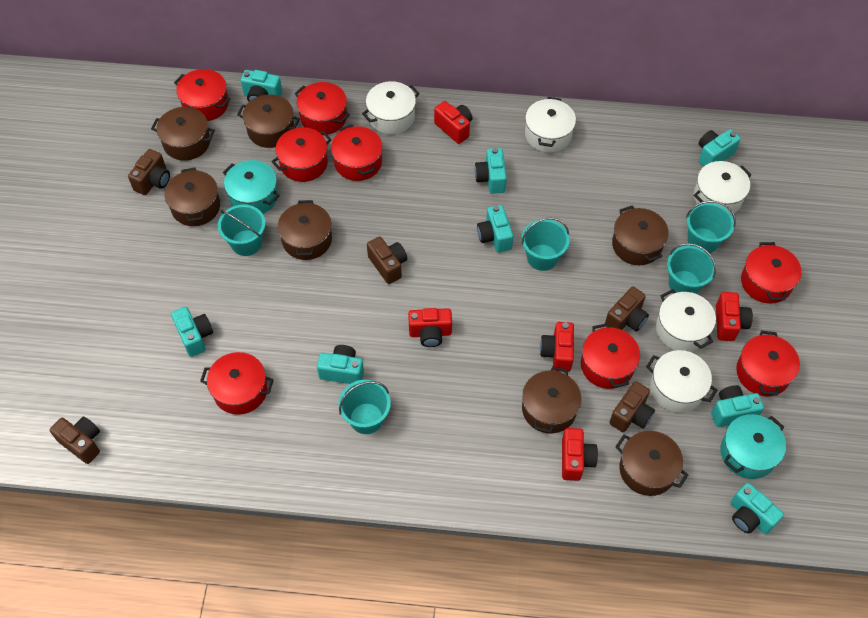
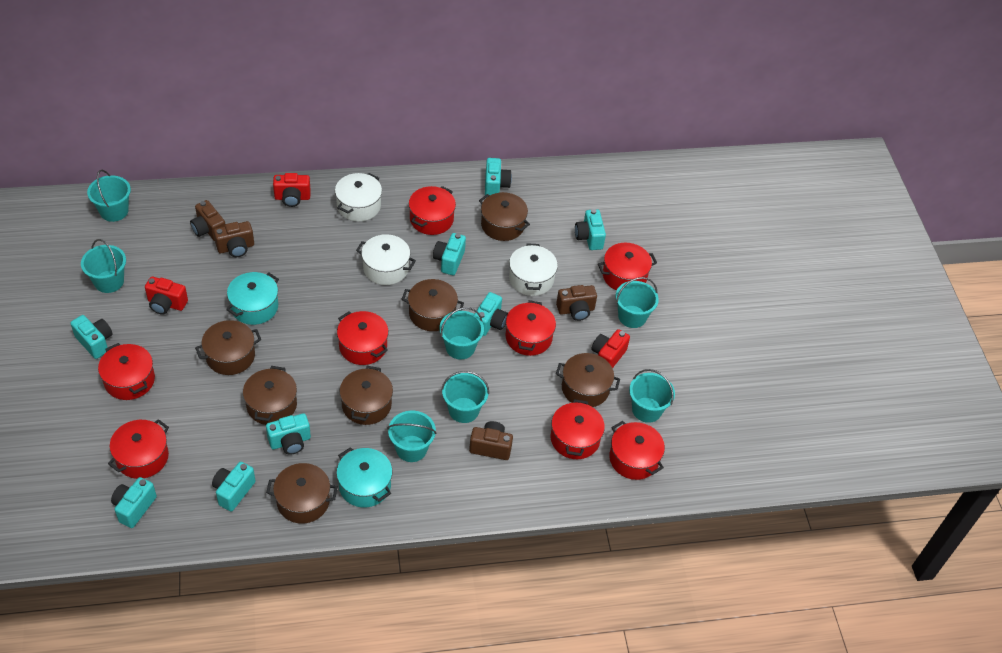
brown camera: 5 -> 4
red camera: 5 -> 3
turquoise bucket: 5 -> 7
white pot: 5 -> 3

